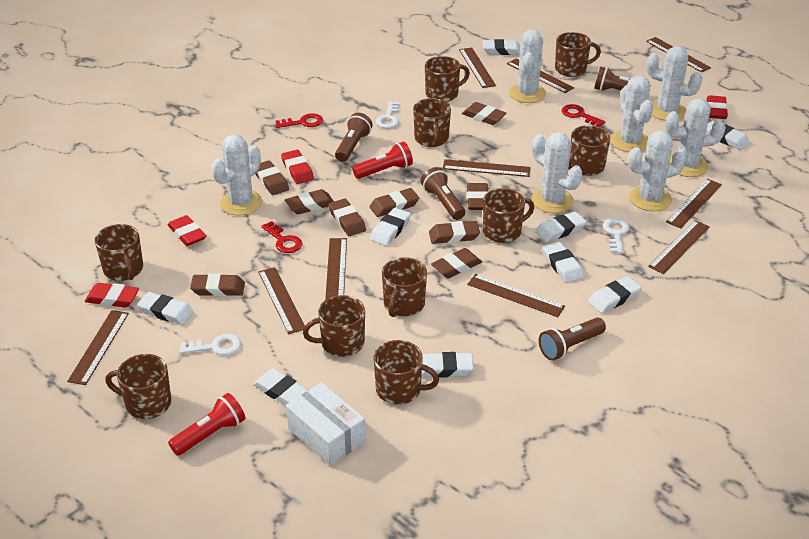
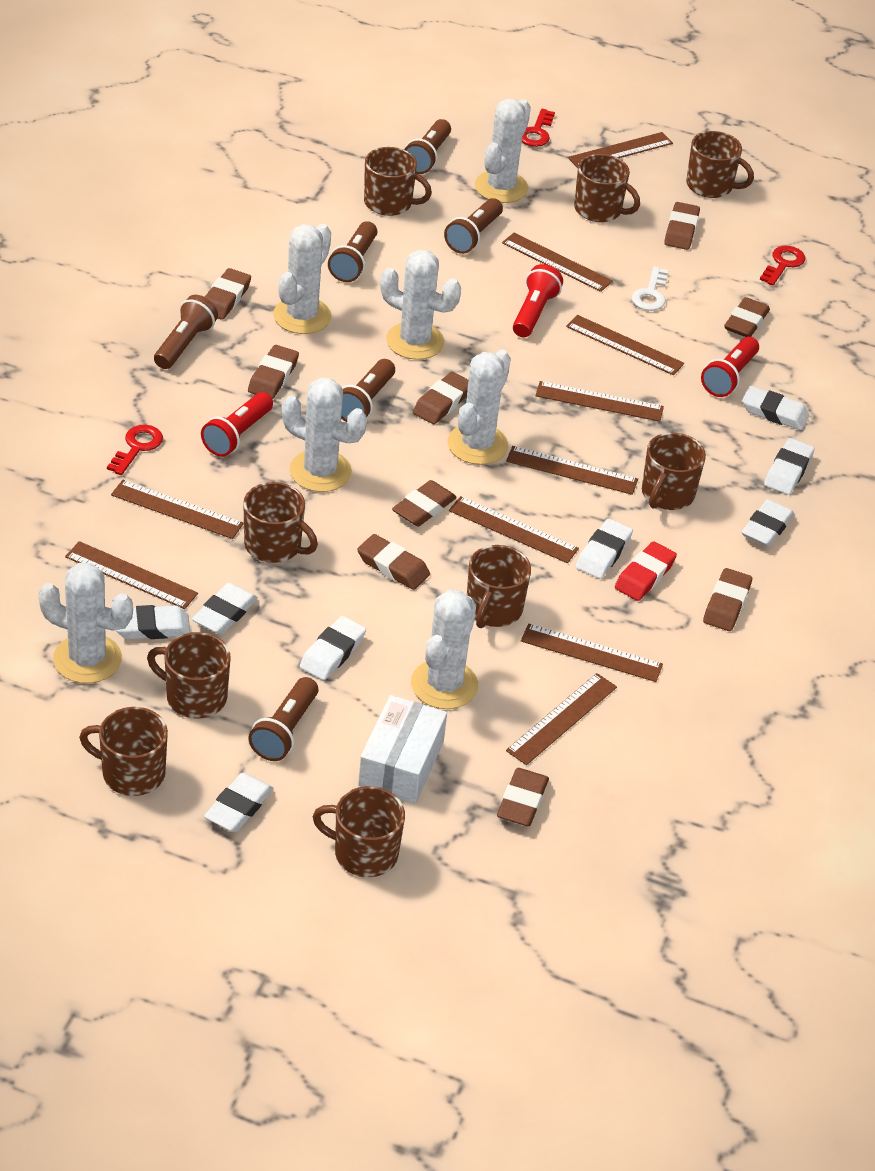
brown flashlight: 4 -> 6
brown mug: 10 -> 9
red eraser: 4 -> 1
red flashlight: 2 -> 3
white eraser: 9 -> 8
white key: 3 -> 1

